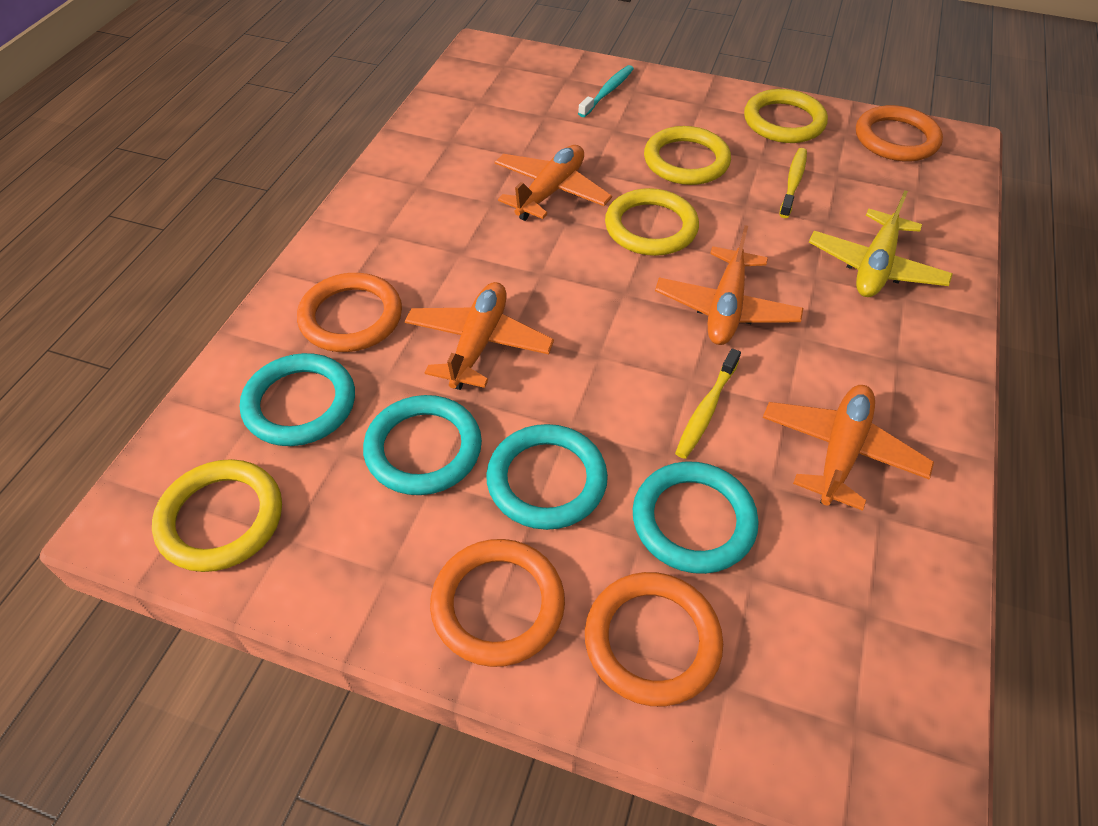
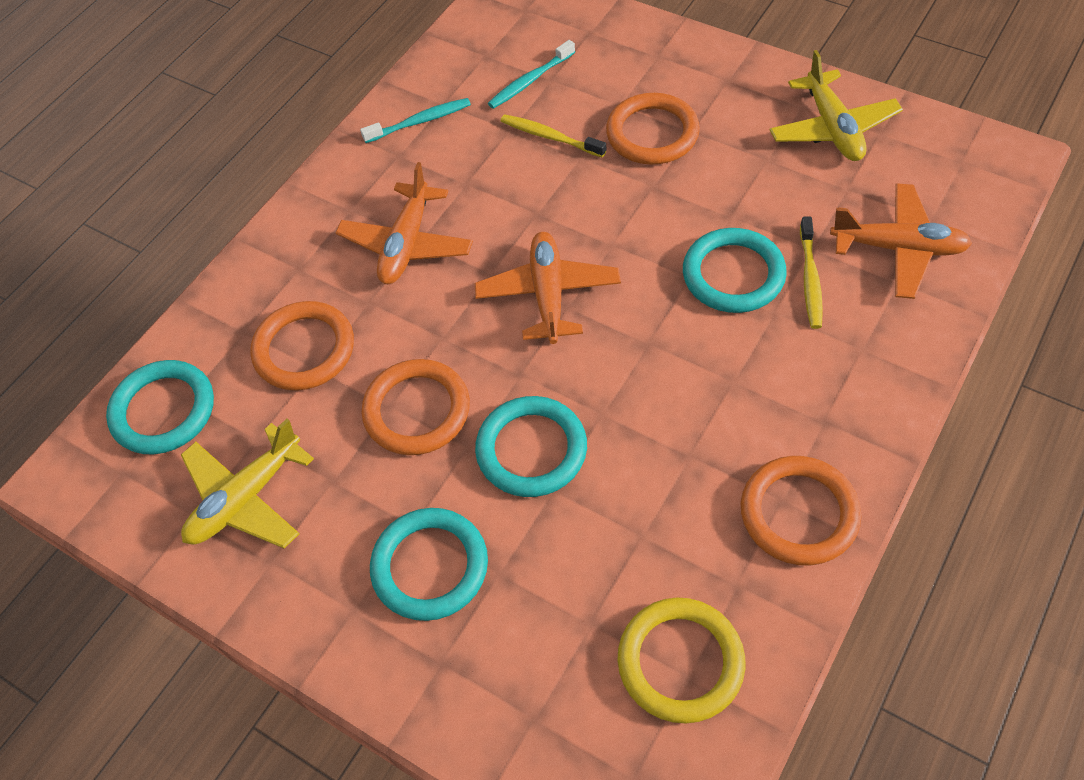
orange plane: 4 -> 3
turquoise toothbrush: 1 -> 2
yellow plane: 1 -> 2
yellow ring: 4 -> 1

